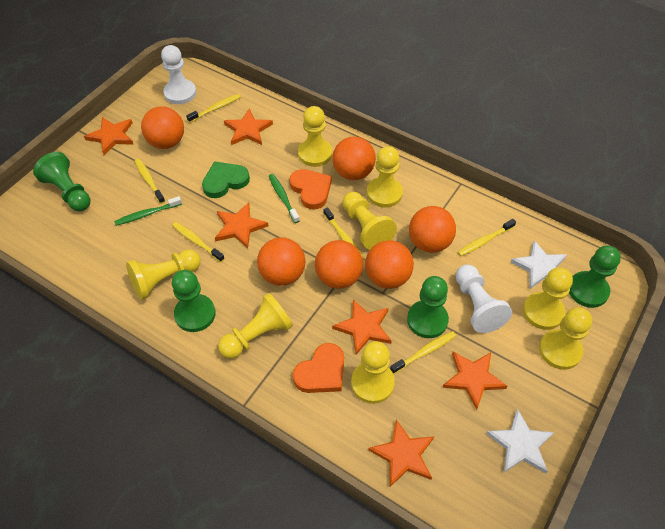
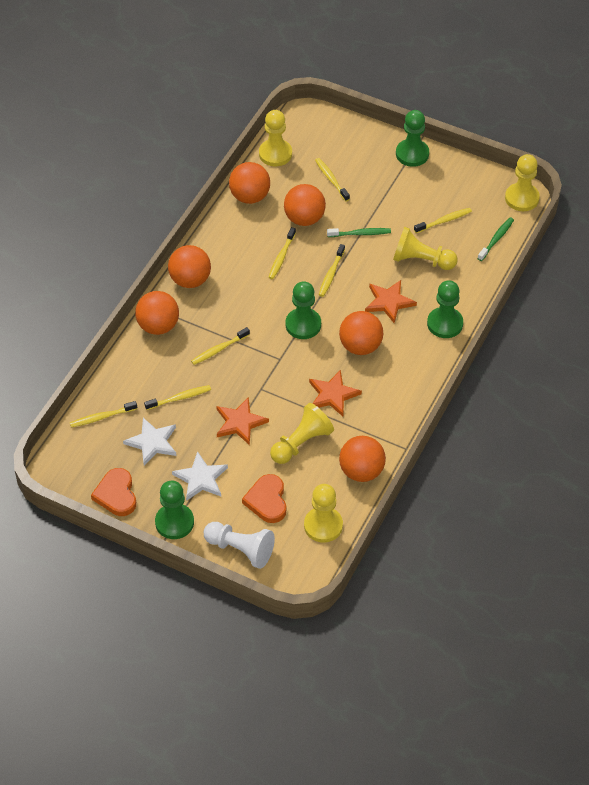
green heart: 1 -> 0
orange star: 6 -> 3
white pawn: 2 -> 1
yellow pawn: 8 -> 5
yellow toothbrush: 6 -> 7

